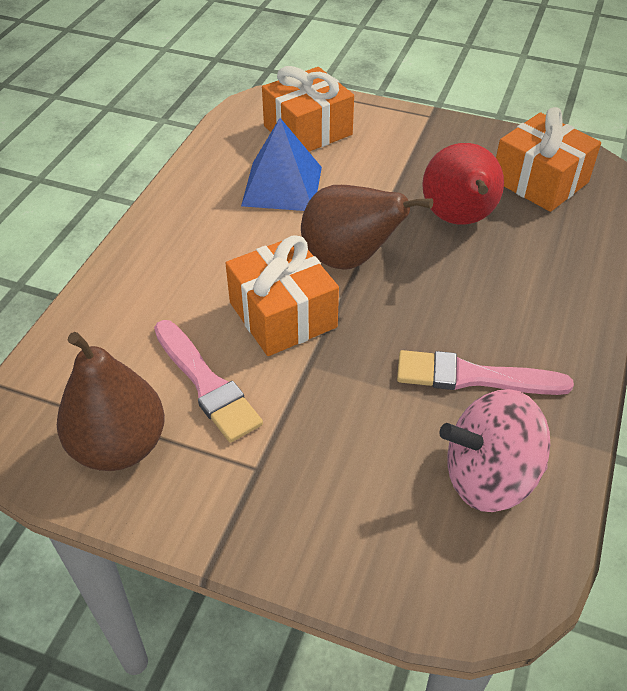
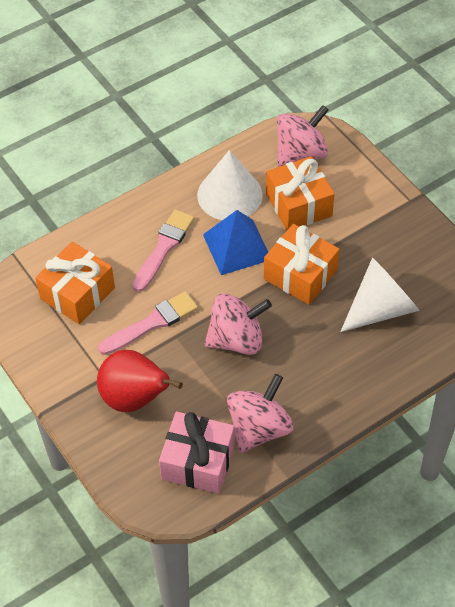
brown pear: 2 -> 0
pink gift: 0 -> 1
pink spinning top: 1 -> 3
white cone: 0 -> 2

